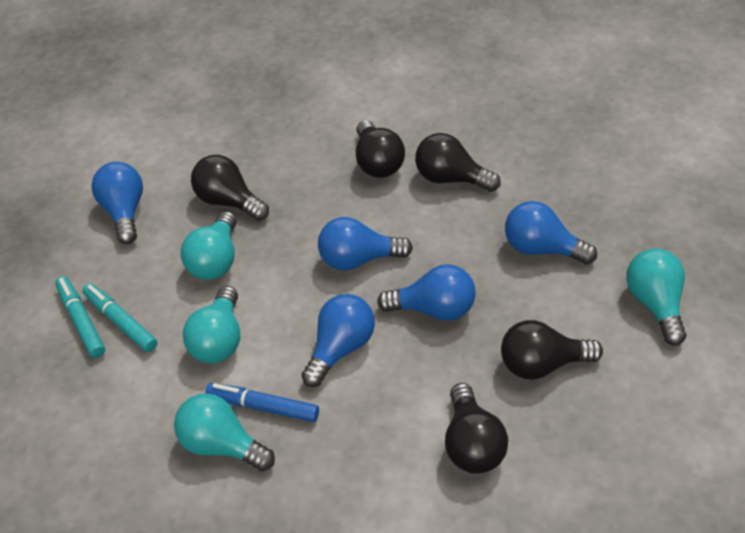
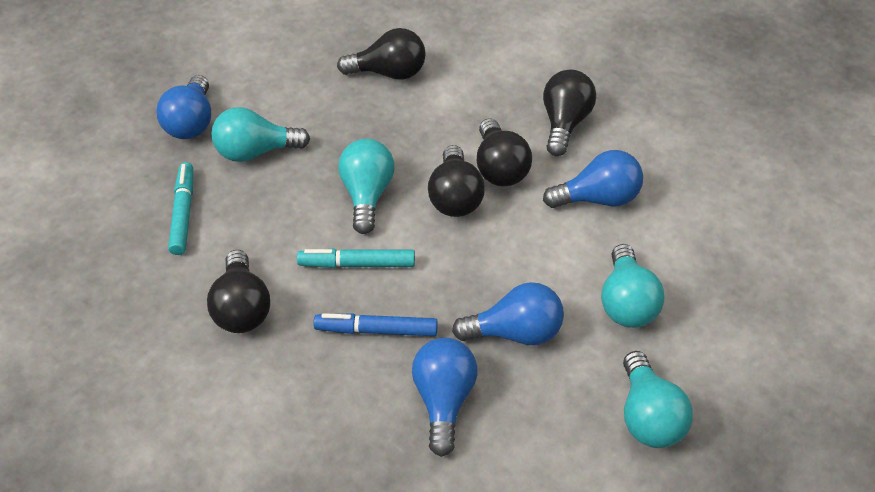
blue light bulb: 5 -> 4

